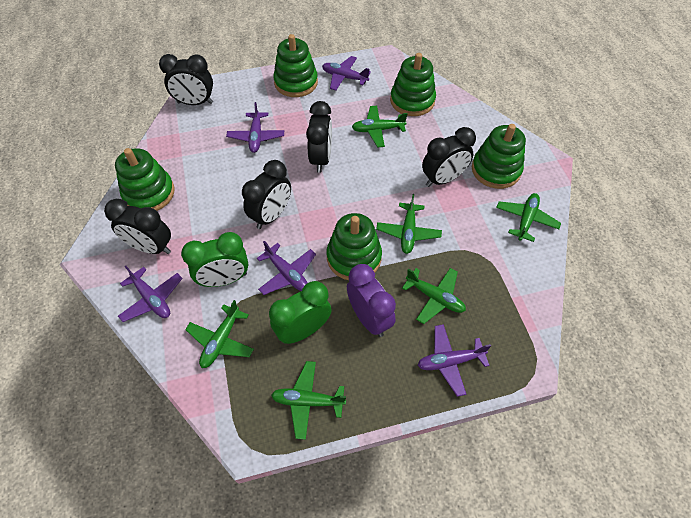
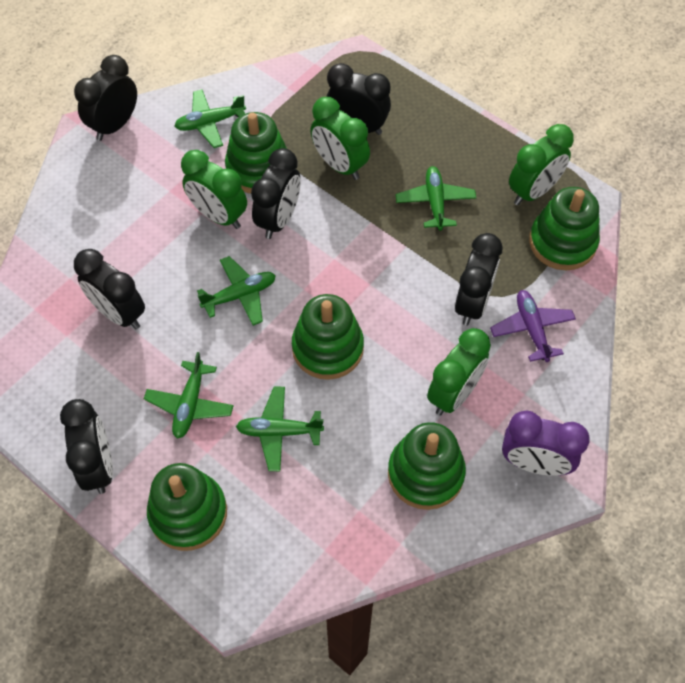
black clock: 5 -> 6
green clock: 2 -> 4
green plane: 6 -> 5
purple plane: 5 -> 1

